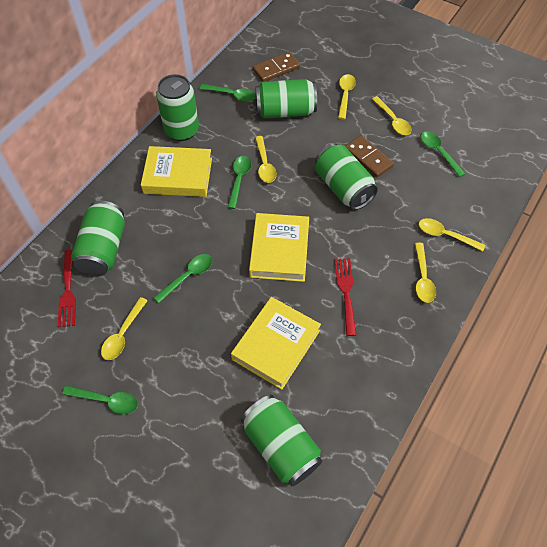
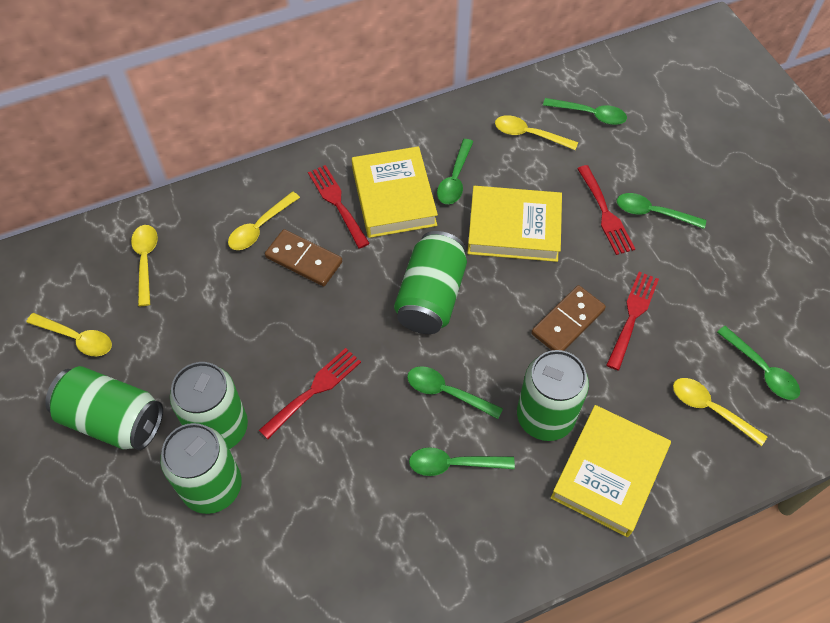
green spoon: 5 -> 6
red fork: 2 -> 4
yellow spoon: 6 -> 5

